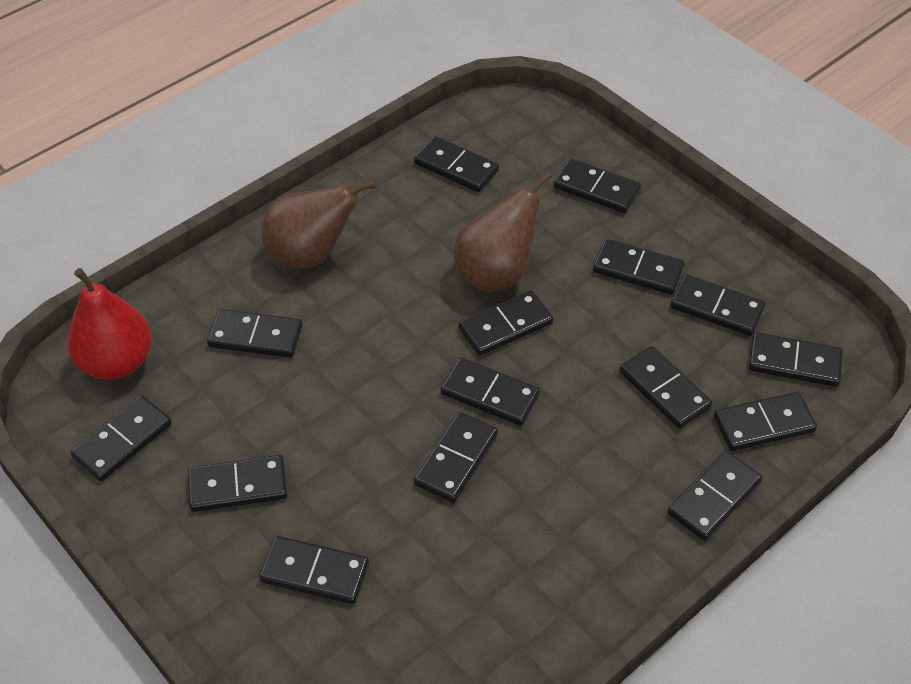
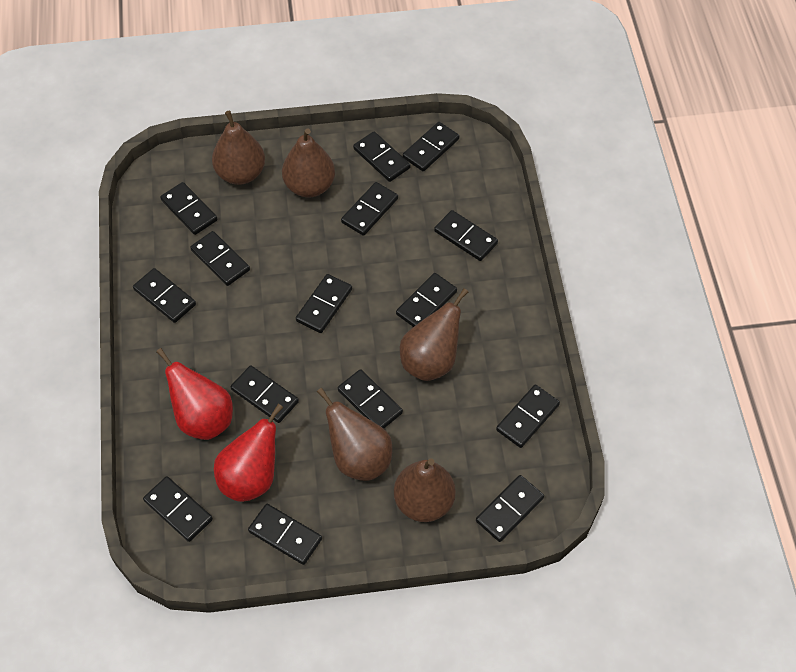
brown pear: 2 -> 5
red pear: 1 -> 2

